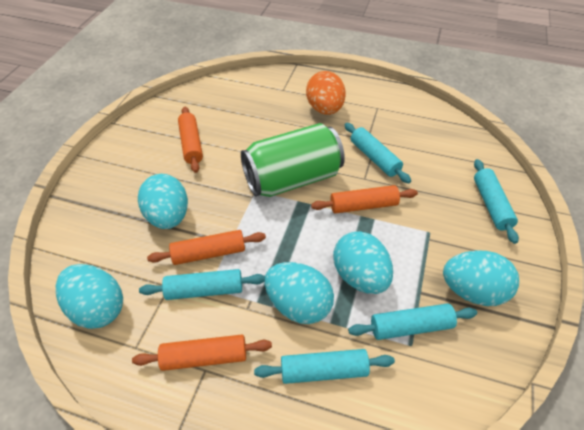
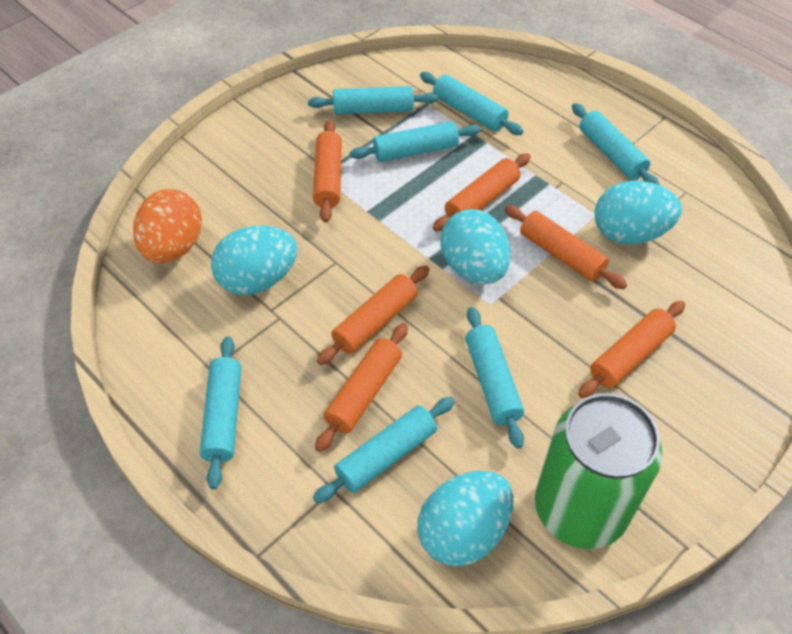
orange rolling pin: 4 -> 6
turquoise egg: 5 -> 4
turquoise rolling pin: 5 -> 7

